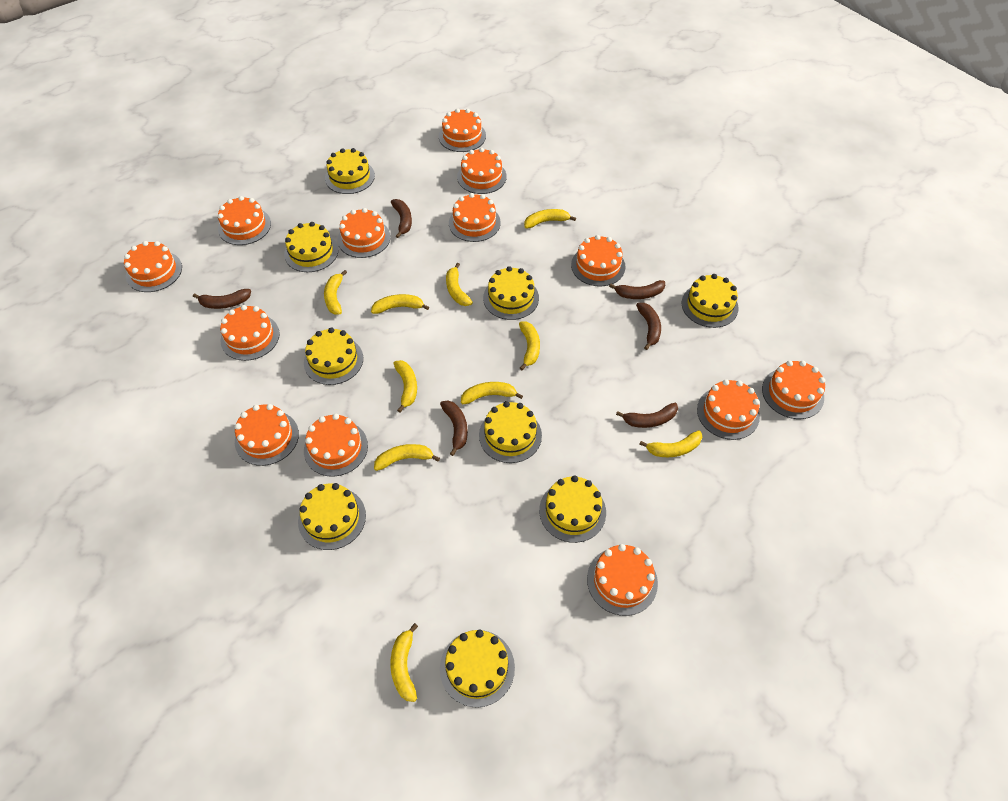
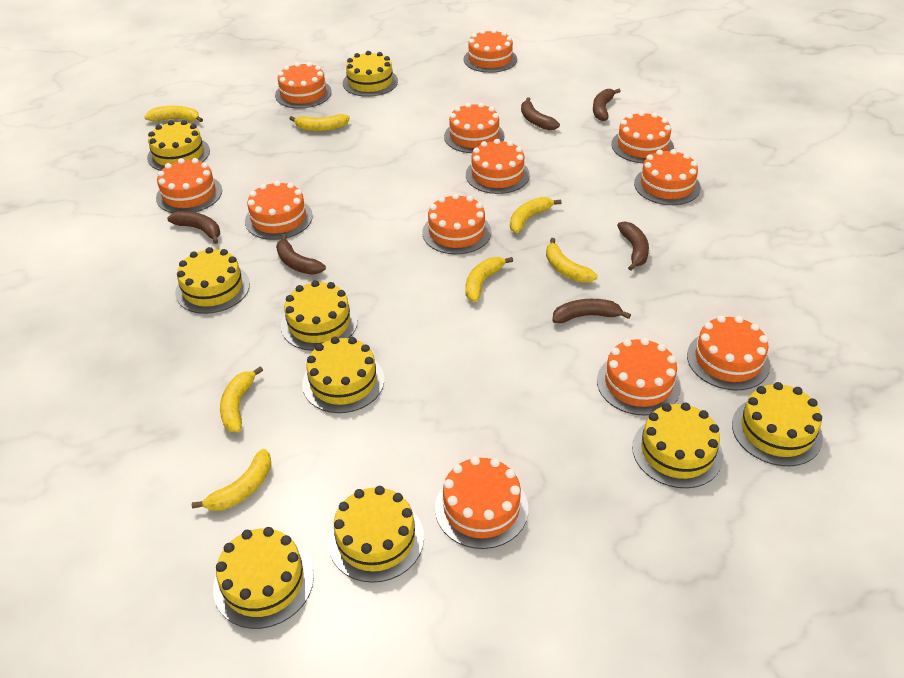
orange cake: 13 -> 12
yellow banana: 10 -> 7

